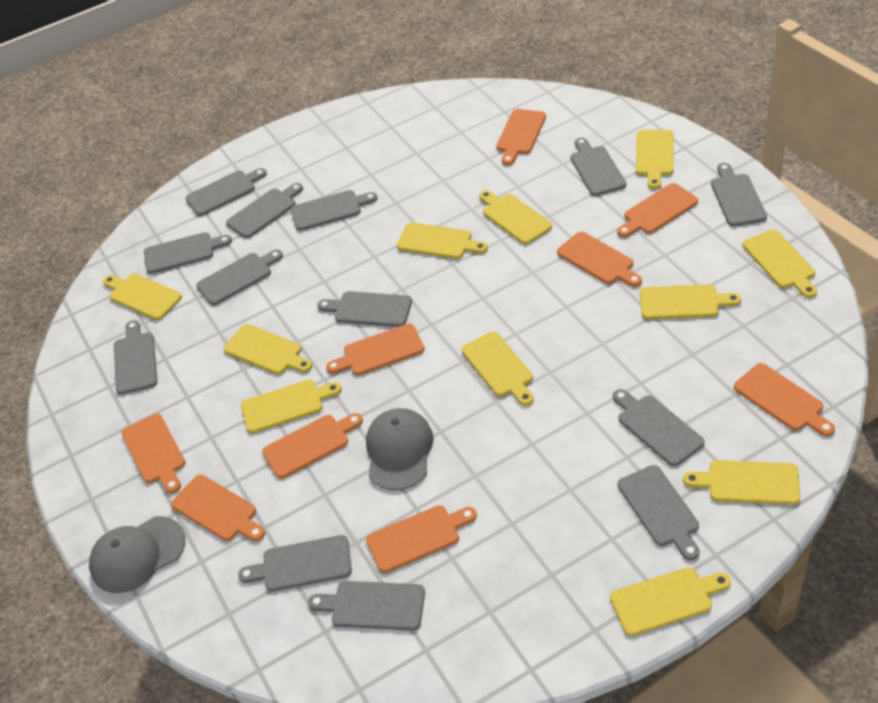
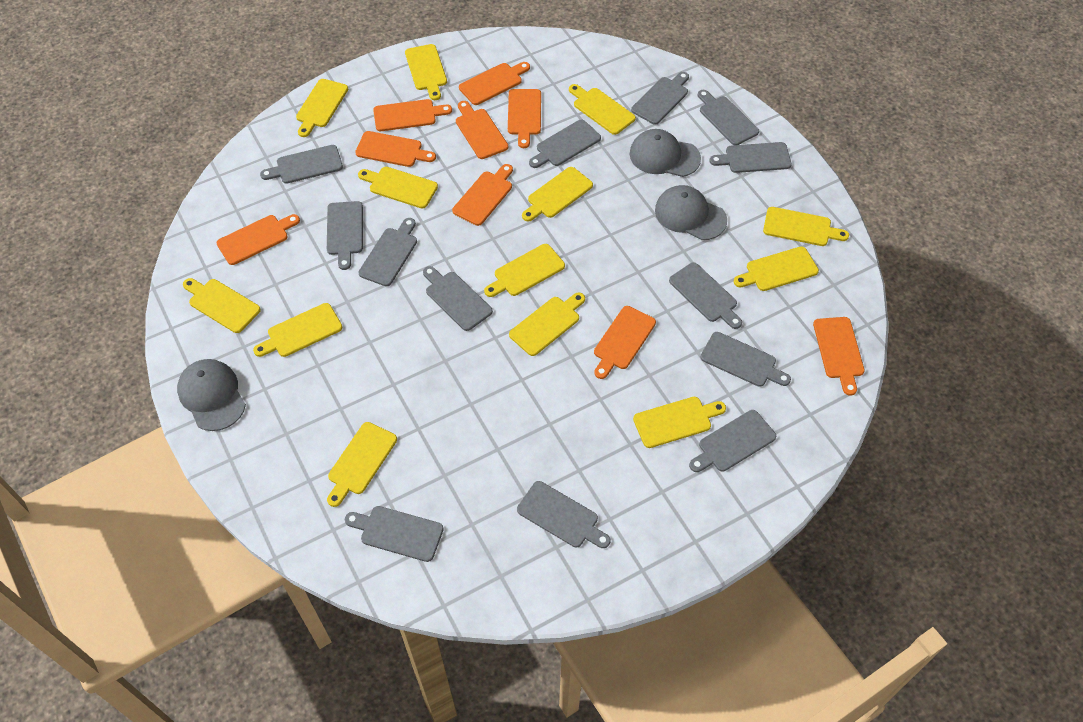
grey cap: 2 -> 3
yellow cutting board: 11 -> 13

